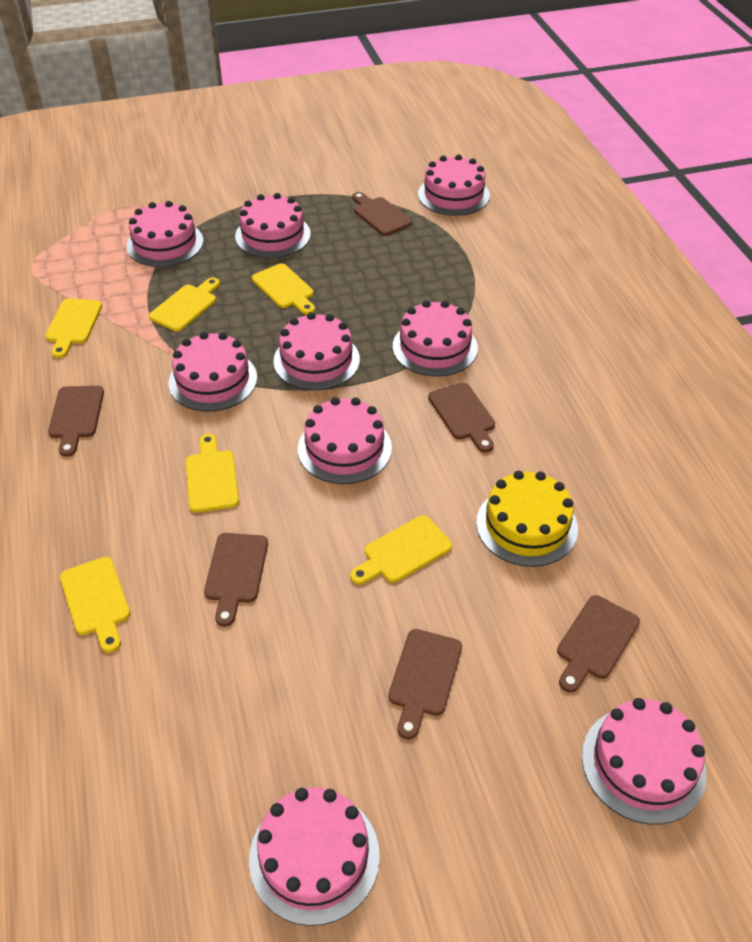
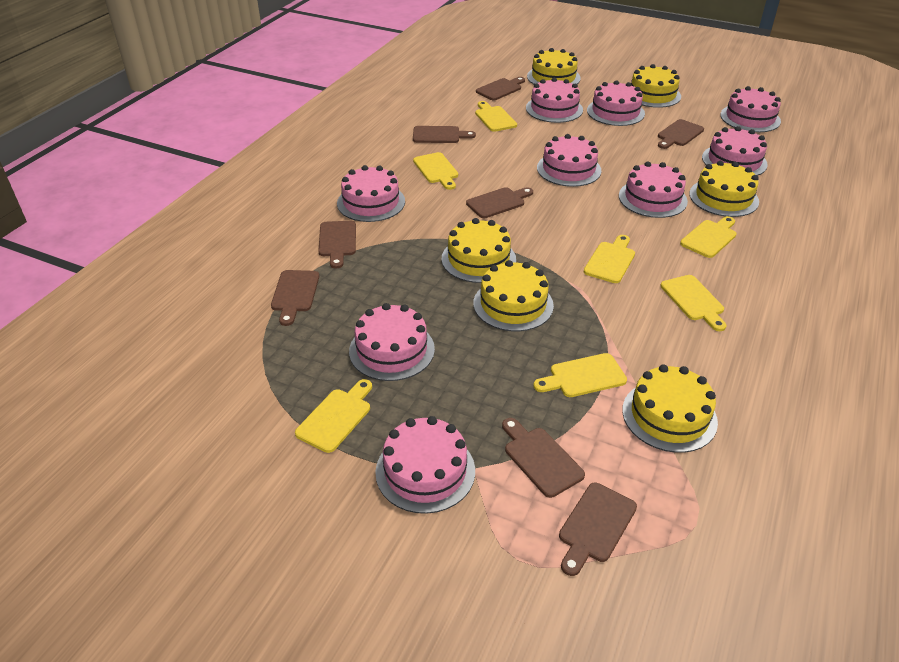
brown cutting board: 6 -> 8
yellow cake: 1 -> 6
yellow cutting board: 6 -> 7

